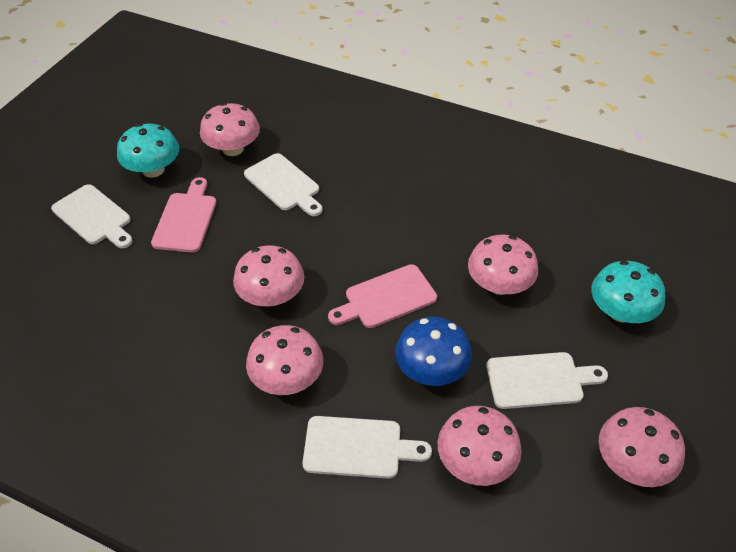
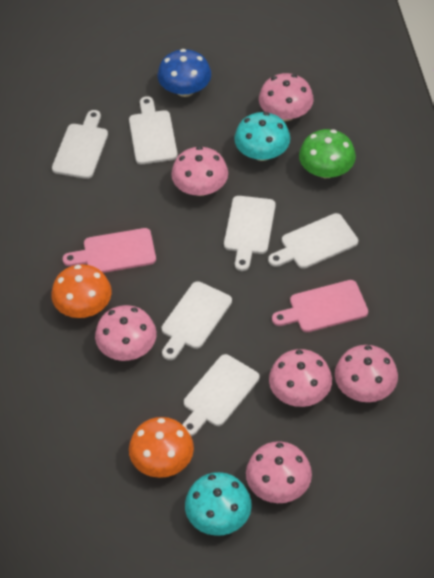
green mushroom: 0 -> 1
orange mushroom: 0 -> 2
white cutting board: 4 -> 6

